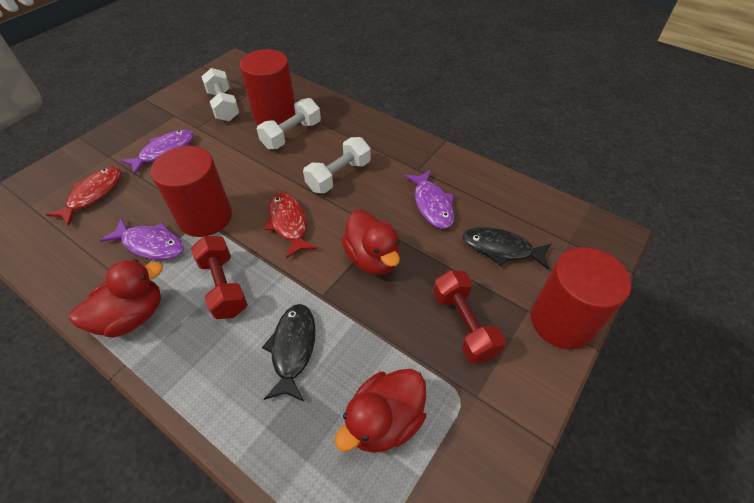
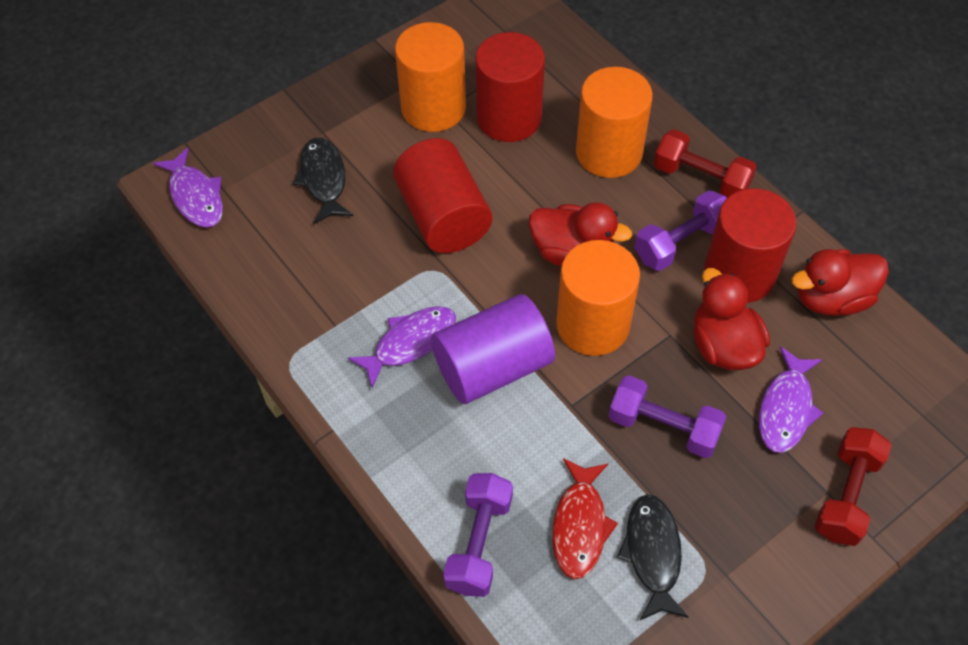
orange cylinder: 0 -> 3
purple cylinder: 0 -> 1
purple dumbbell: 0 -> 3
red fish: 2 -> 1
white dumbbell: 3 -> 0

